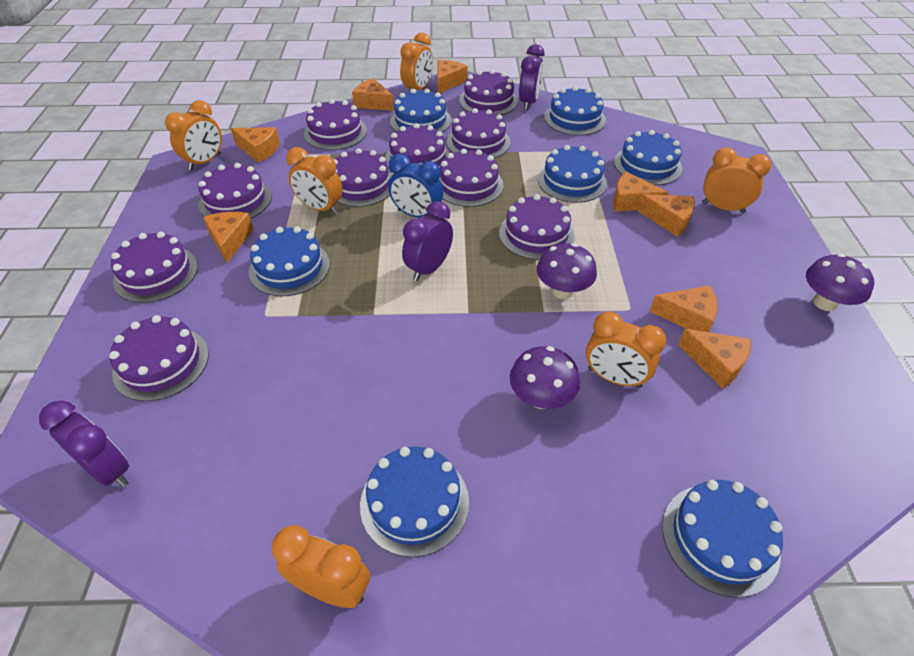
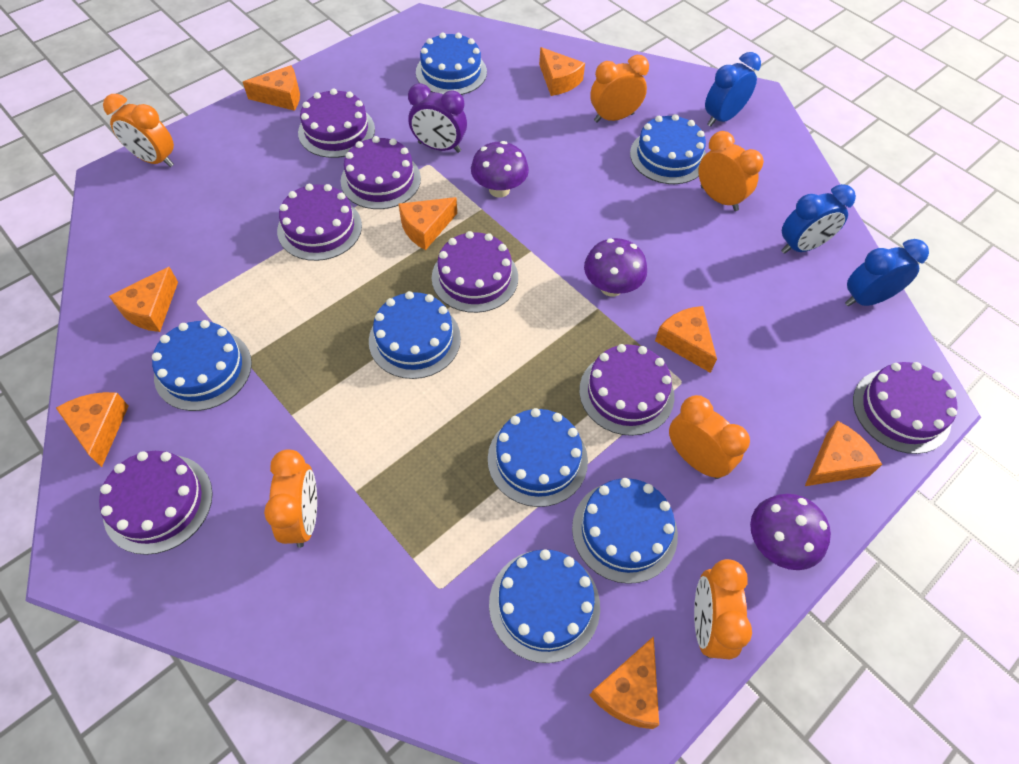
blue clock: 1 -> 3
purple cake: 10 -> 7
purple clock: 3 -> 1

